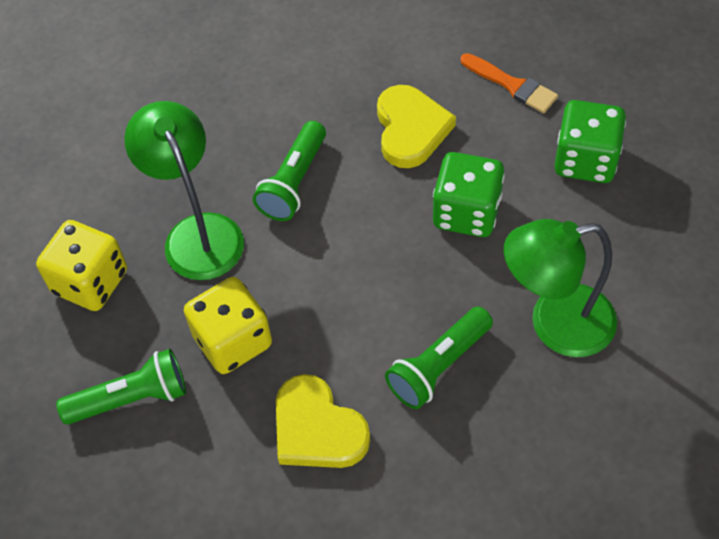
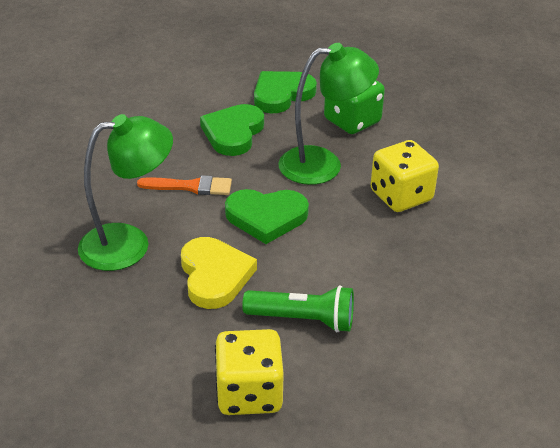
green dice: 2 -> 1
green flashlight: 3 -> 1
green heart: 0 -> 3
yellow heart: 2 -> 1

